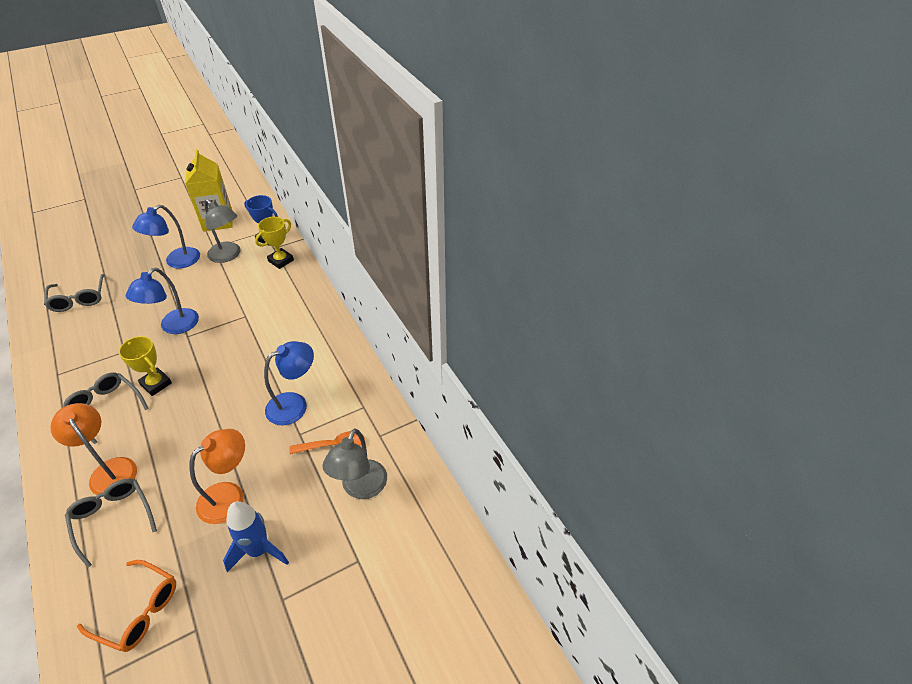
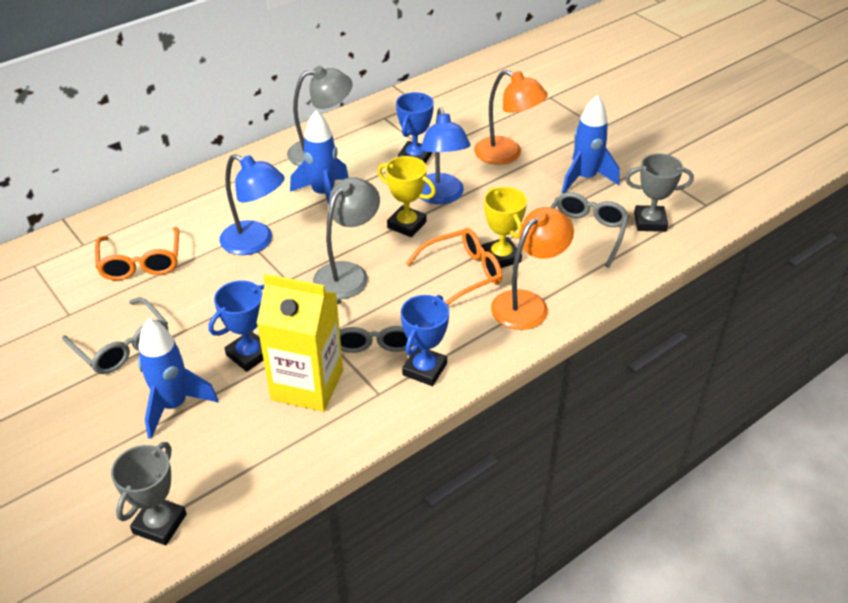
blue lamp: 3 -> 2
blue rocket: 1 -> 3
blue trophy: 1 -> 3
grey trophy: 0 -> 2
orange glasses: 1 -> 2
orange spoon: 1 -> 0

